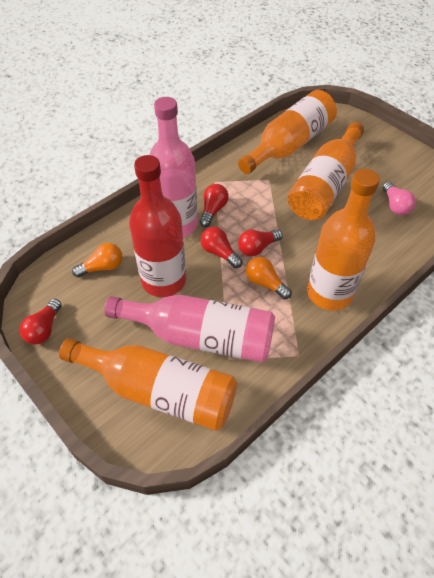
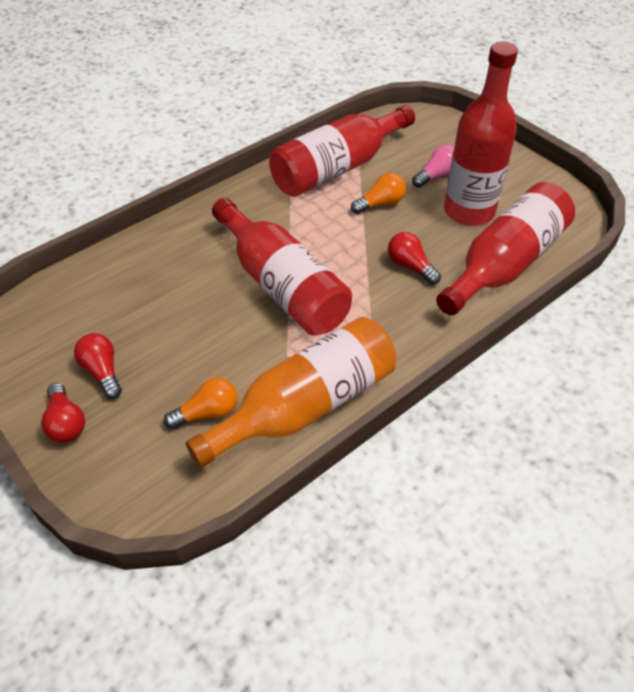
orange bottle: 4 -> 1
pink bottle: 2 -> 0
red bottle: 1 -> 4
red light bulb: 4 -> 3

